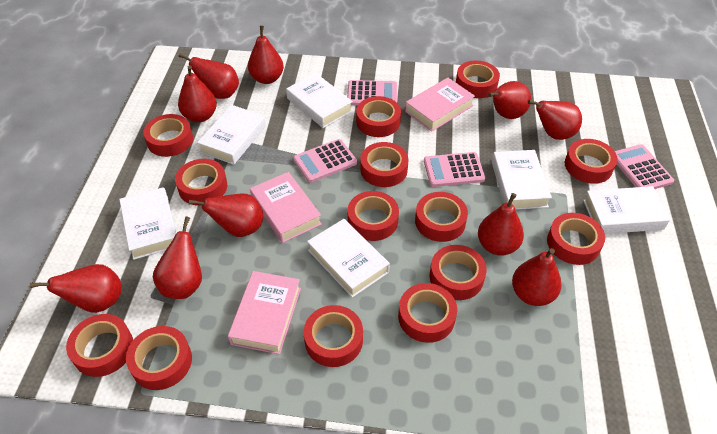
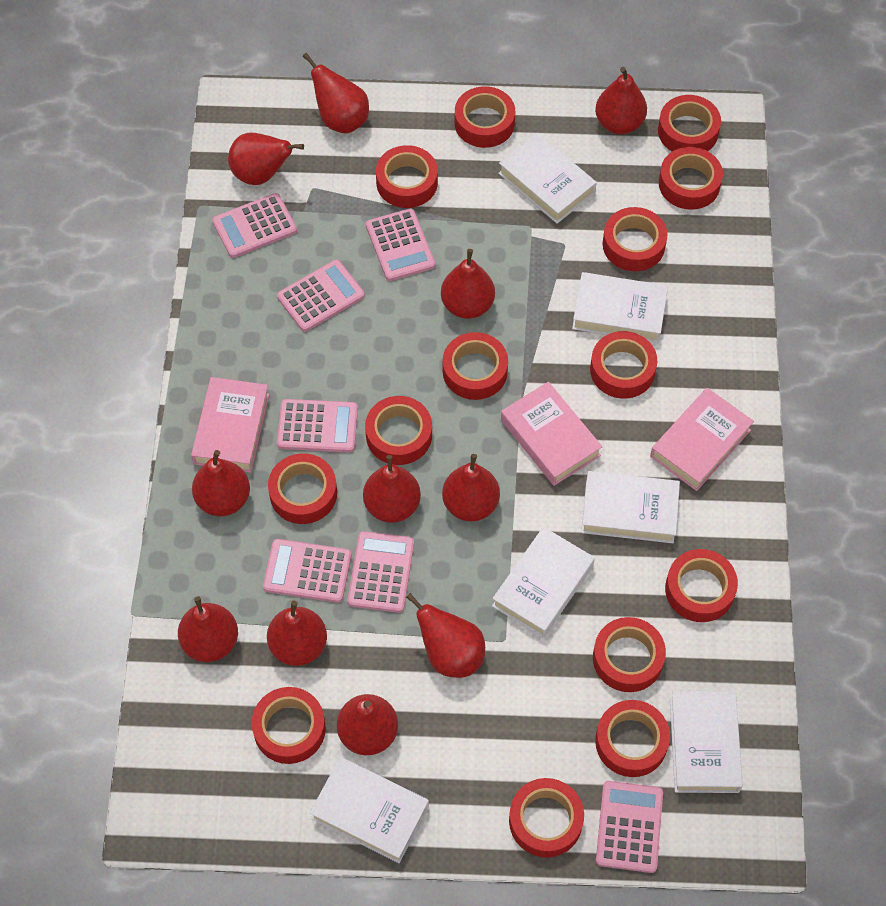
pink calculator: 4 -> 7
red pear: 10 -> 11

